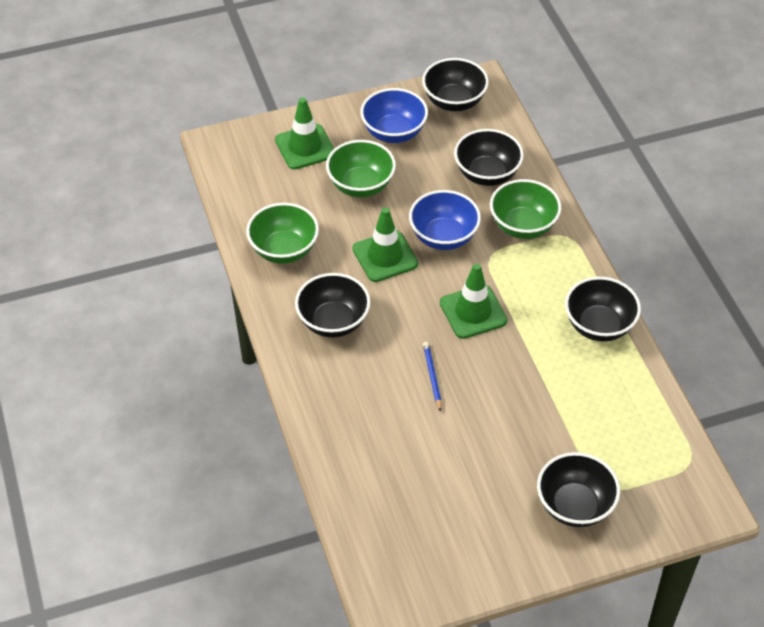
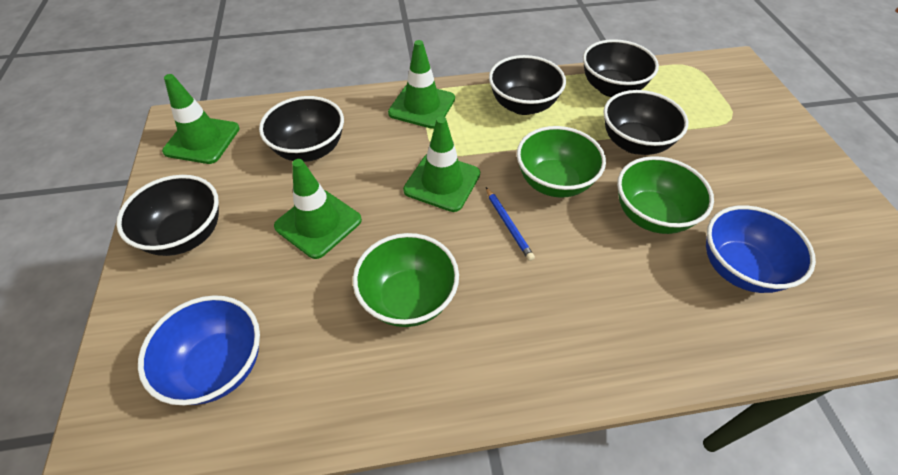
green traffic cone: 3 -> 4

